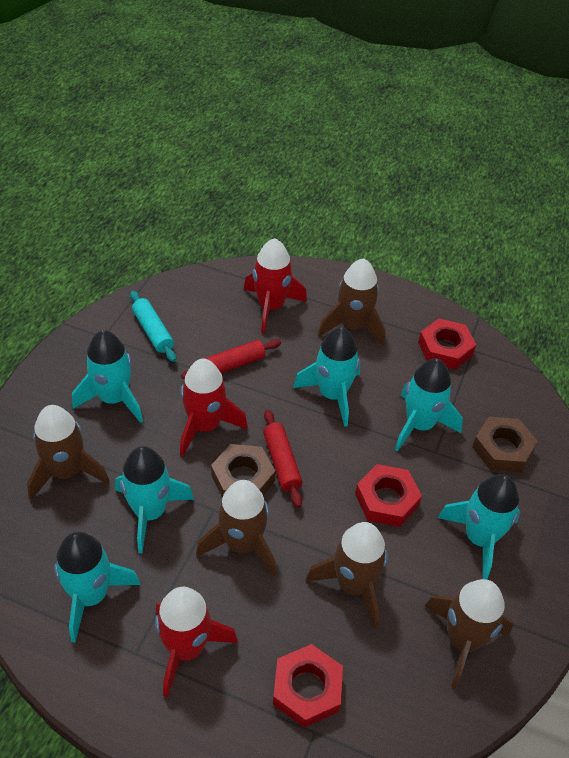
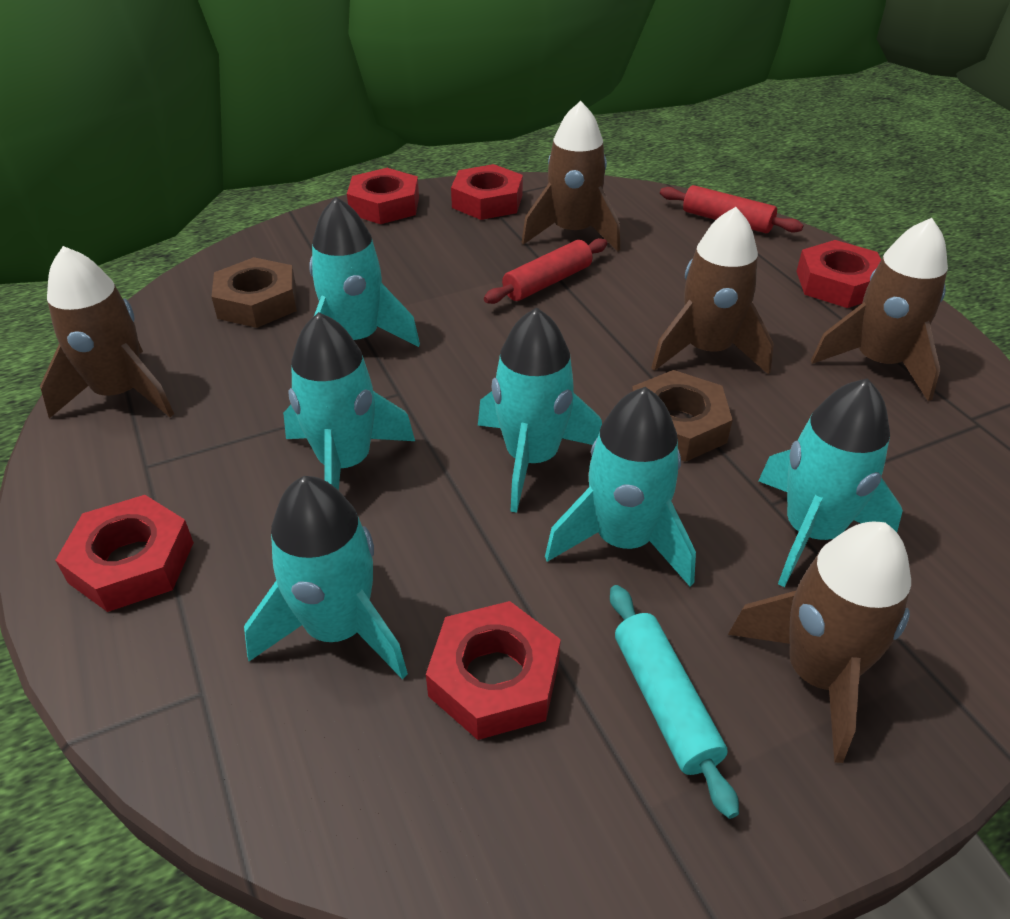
red nut: 3 -> 5
red rocket: 3 -> 0

